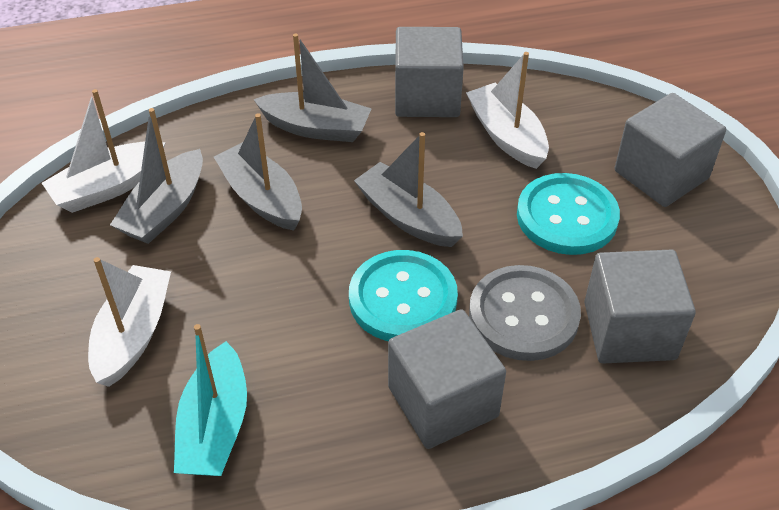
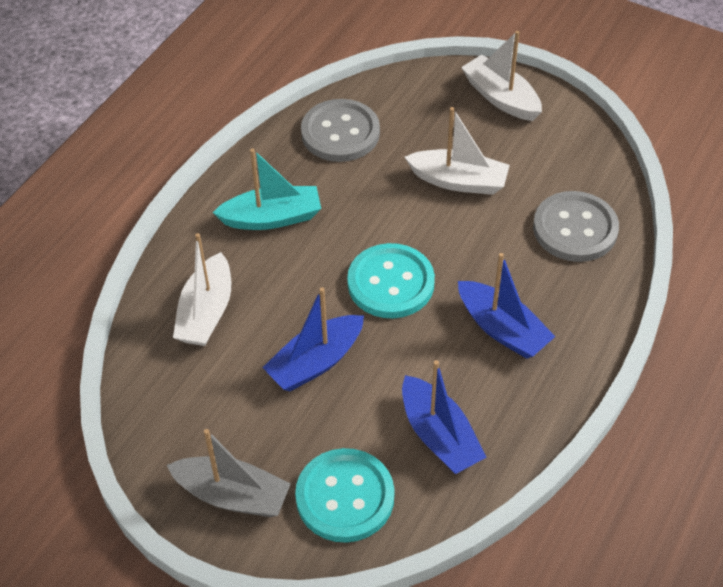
blue boat: 0 -> 3
grey boat: 4 -> 1
grey button: 1 -> 2
grey cube: 4 -> 0

